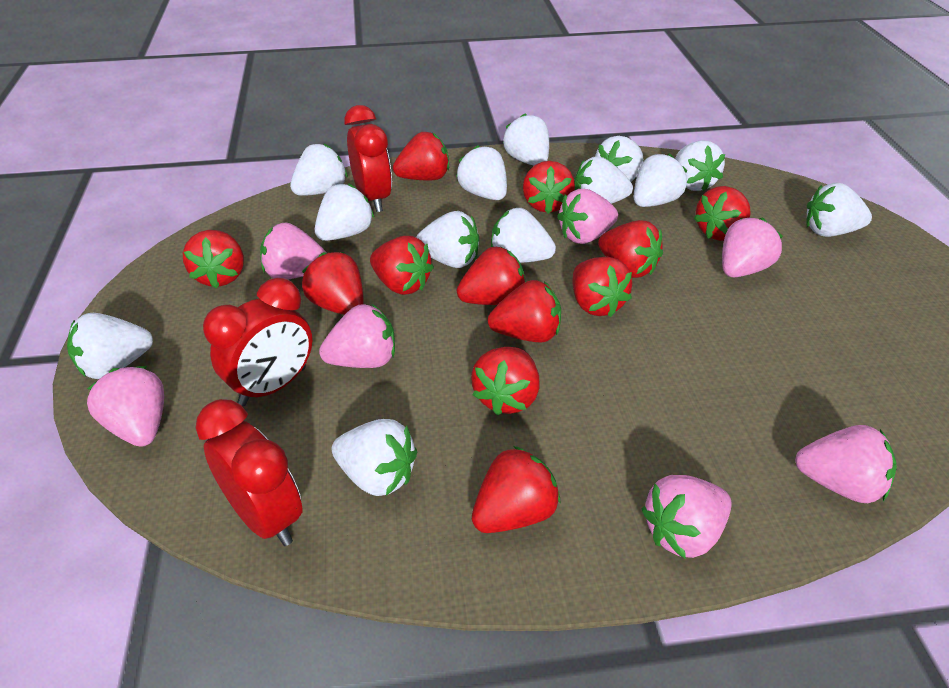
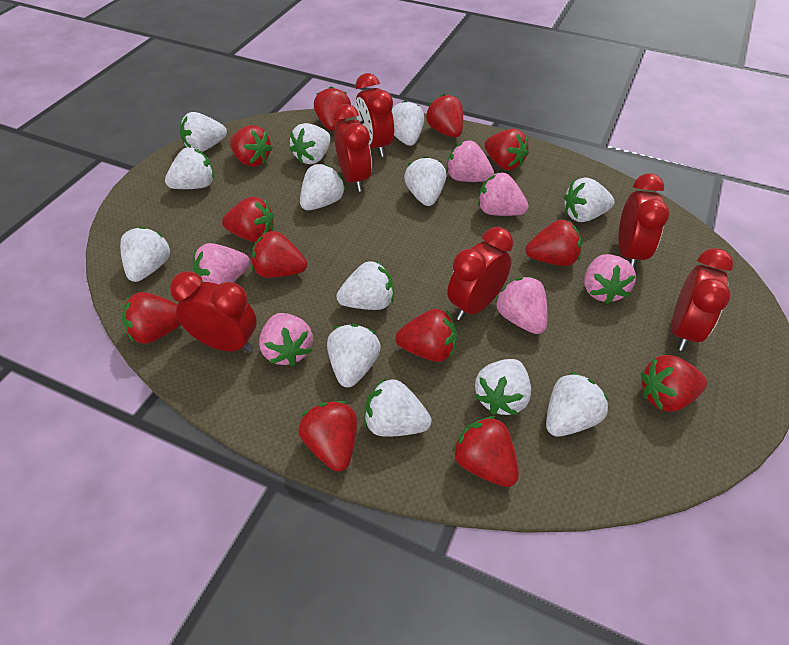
pink strawberry: 7 -> 6
red clock: 3 -> 6

